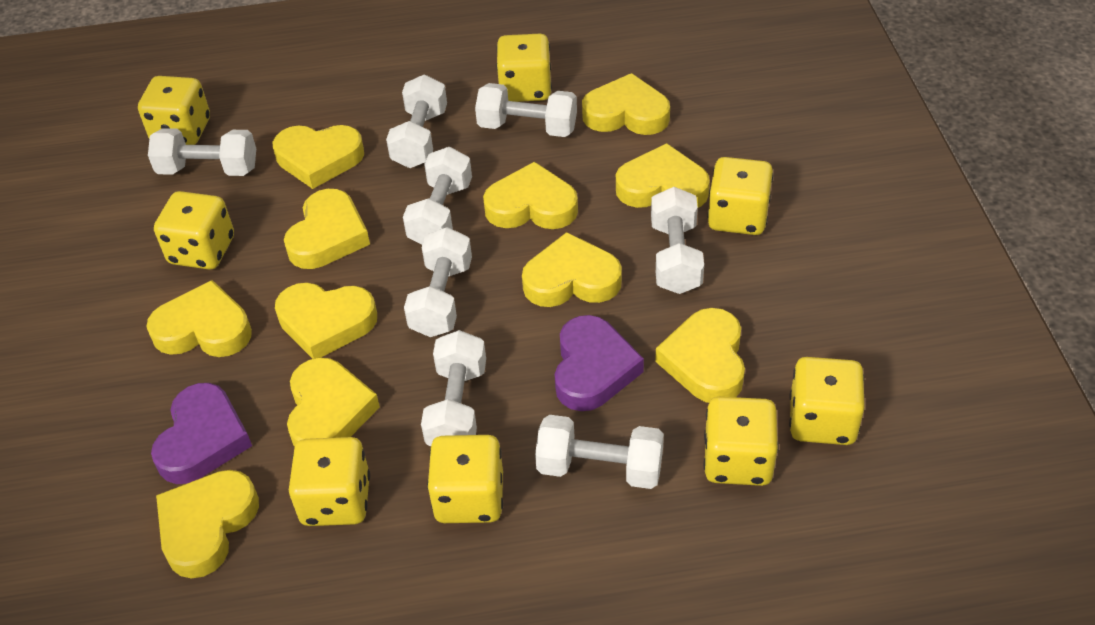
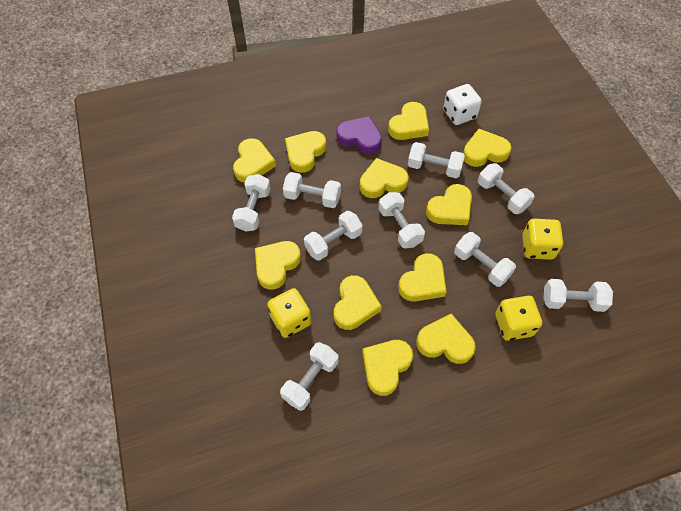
purple heart: 2 -> 1
white dice: 0 -> 1
white dumbbell: 8 -> 9
yellow dice: 8 -> 3

